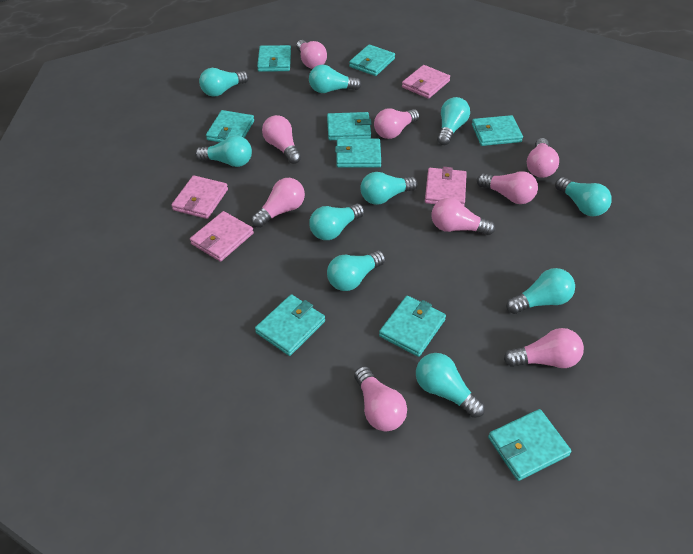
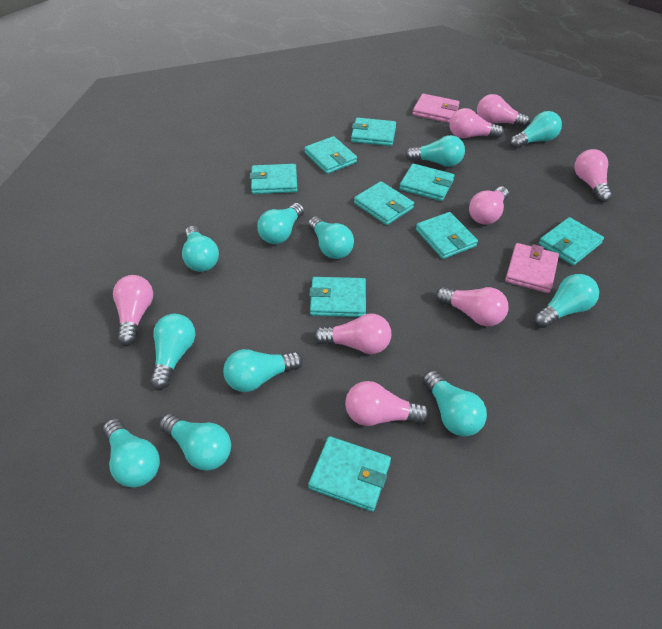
pink light bulb: 9 -> 8
pink wallet: 4 -> 2
turquoise light bulb: 10 -> 11

